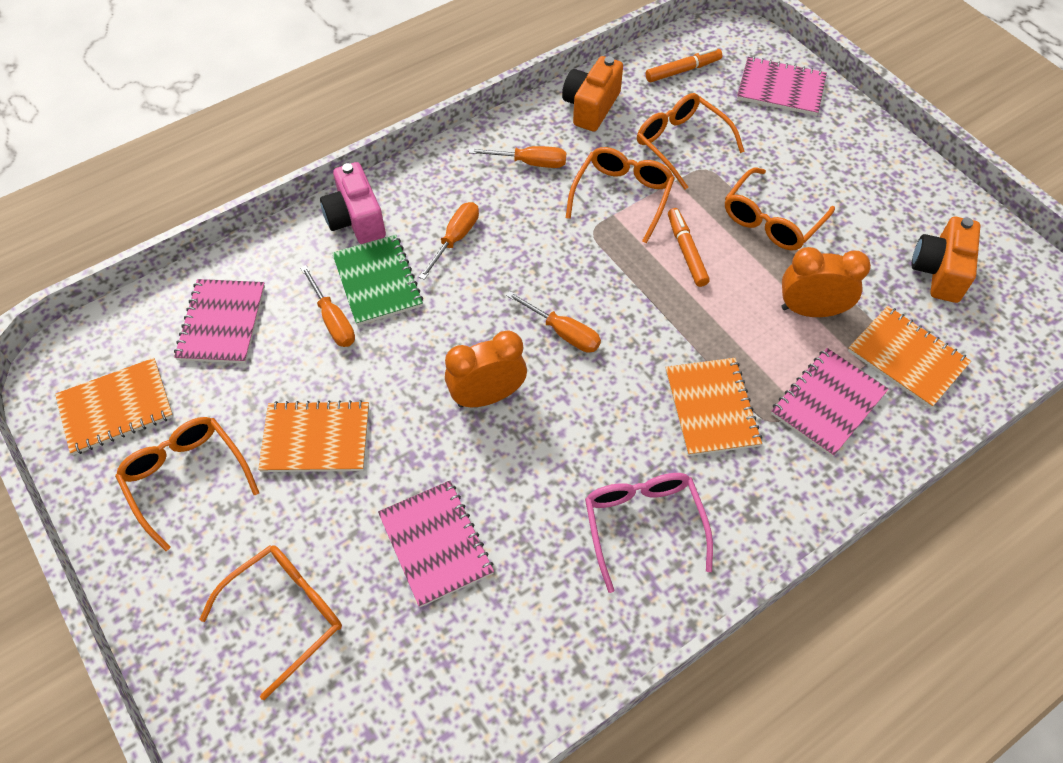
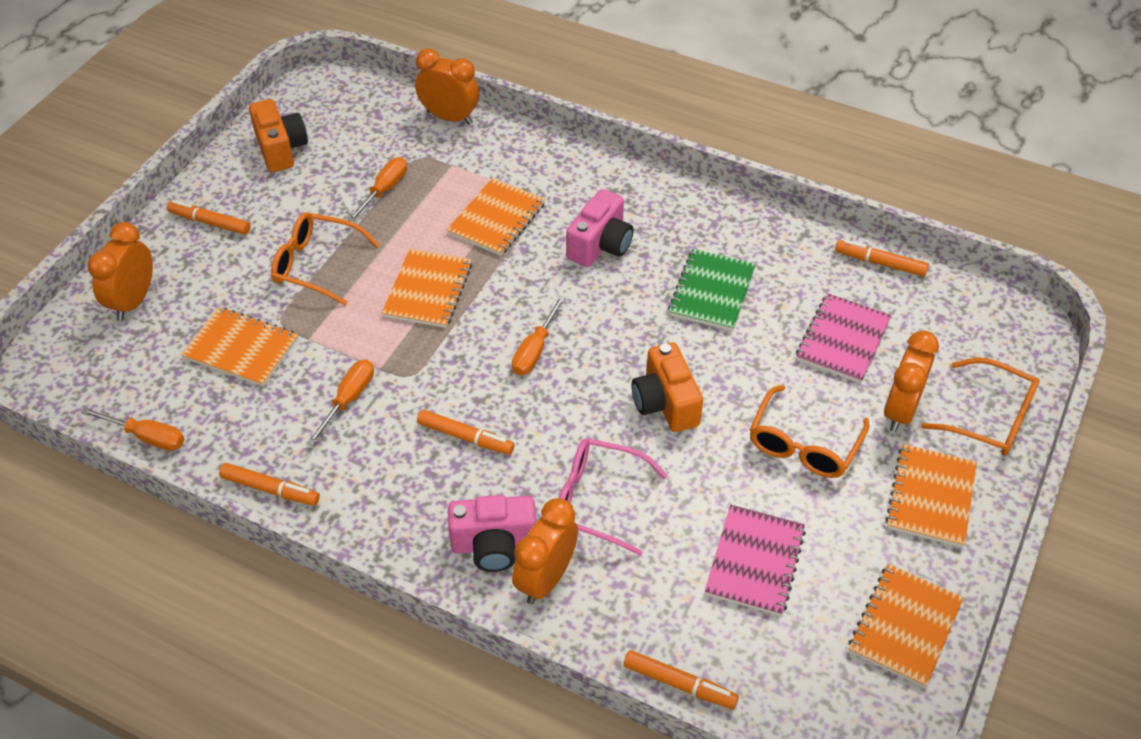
orange clock: 2 -> 4
orange glasses: 5 -> 3
orange marker: 2 -> 5
orange notebook: 4 -> 5
pink camera: 1 -> 2
pink notebook: 4 -> 2

